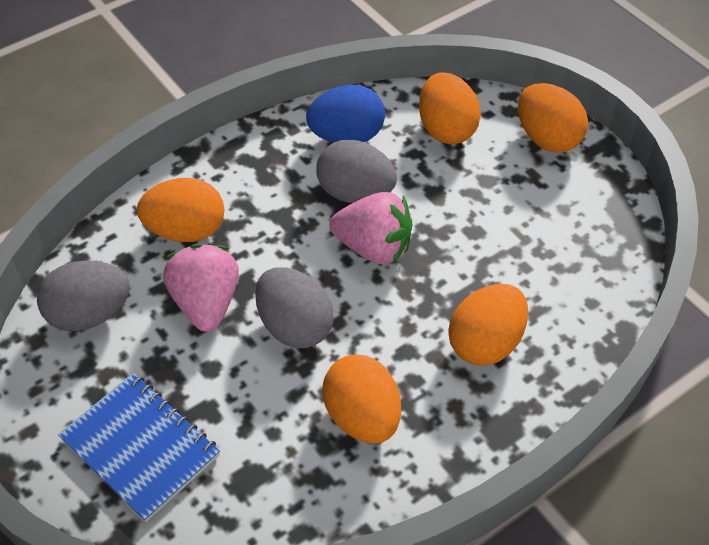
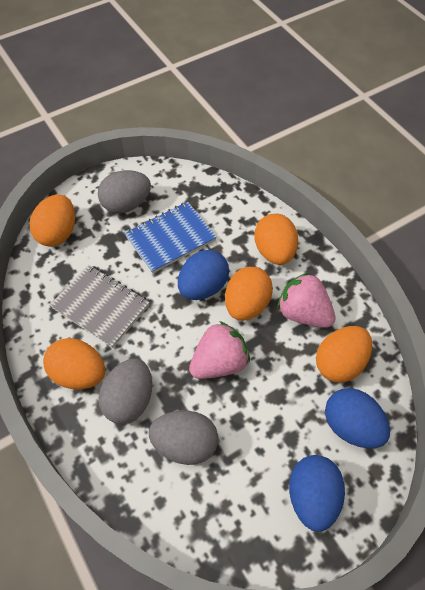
blue egg: 1 -> 3
grey notebook: 0 -> 1

